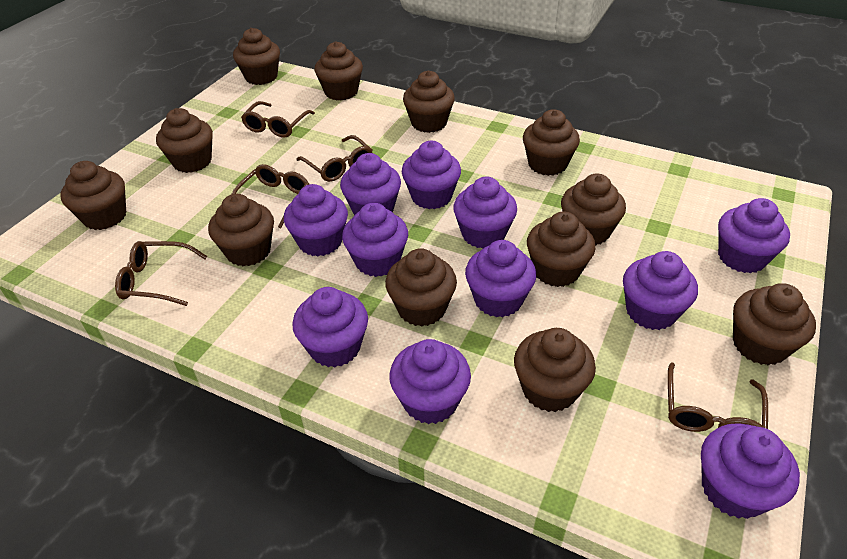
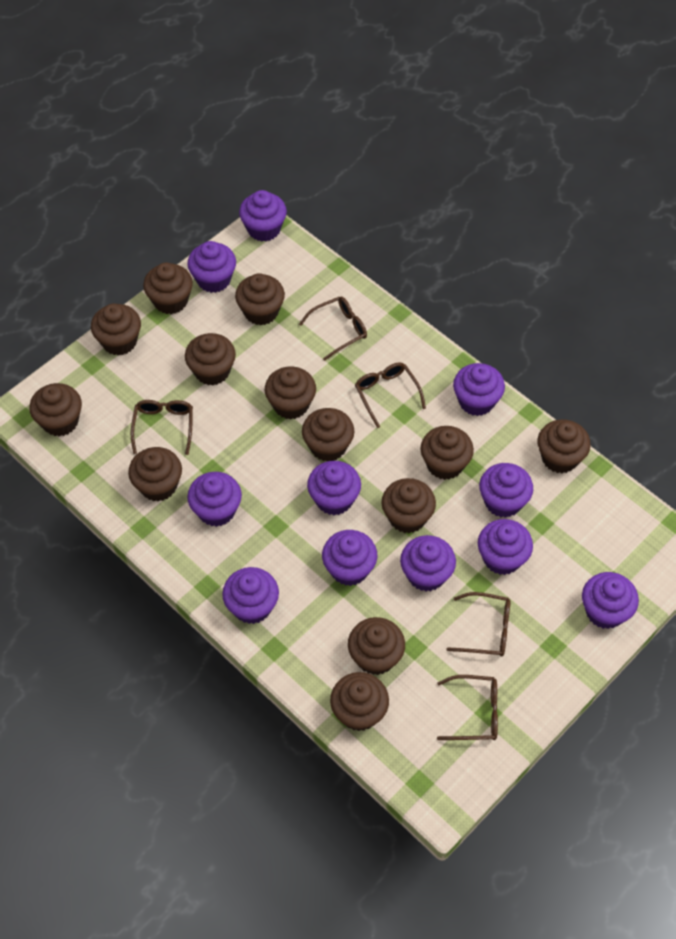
brown cupcake: 12 -> 13

